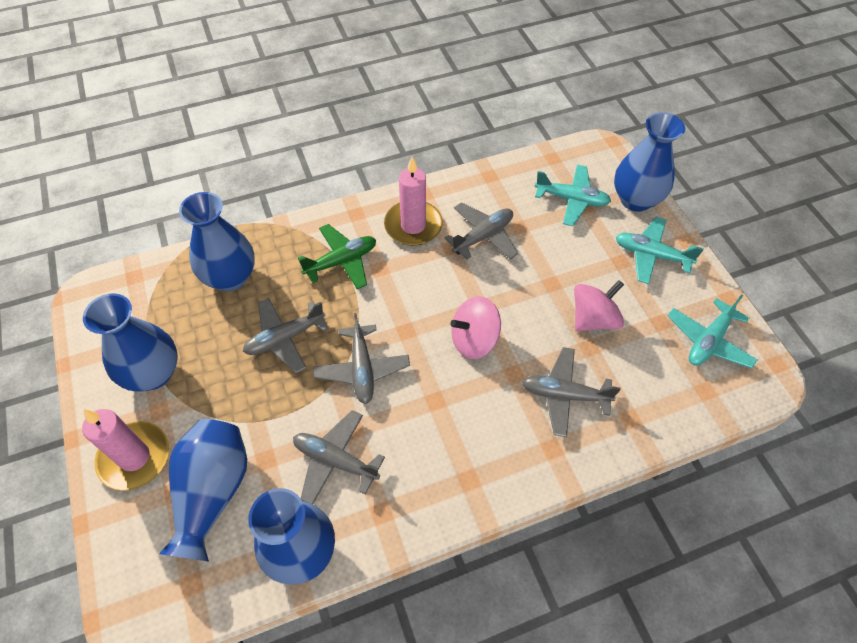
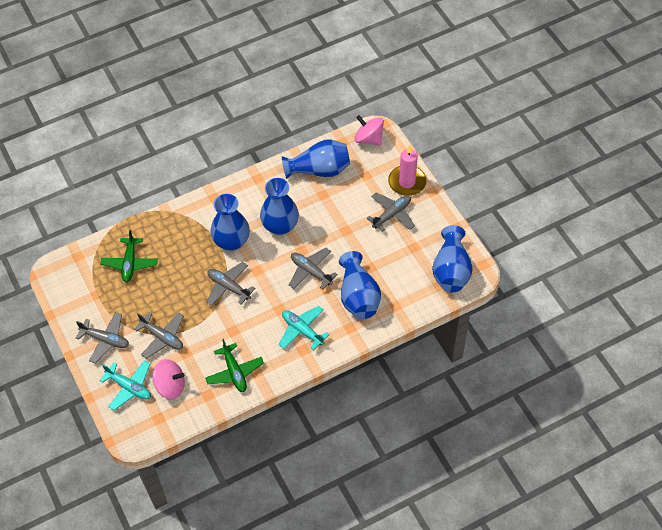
green plane: 1 -> 2
pink candle: 2 -> 1
turquoise plane: 3 -> 2

